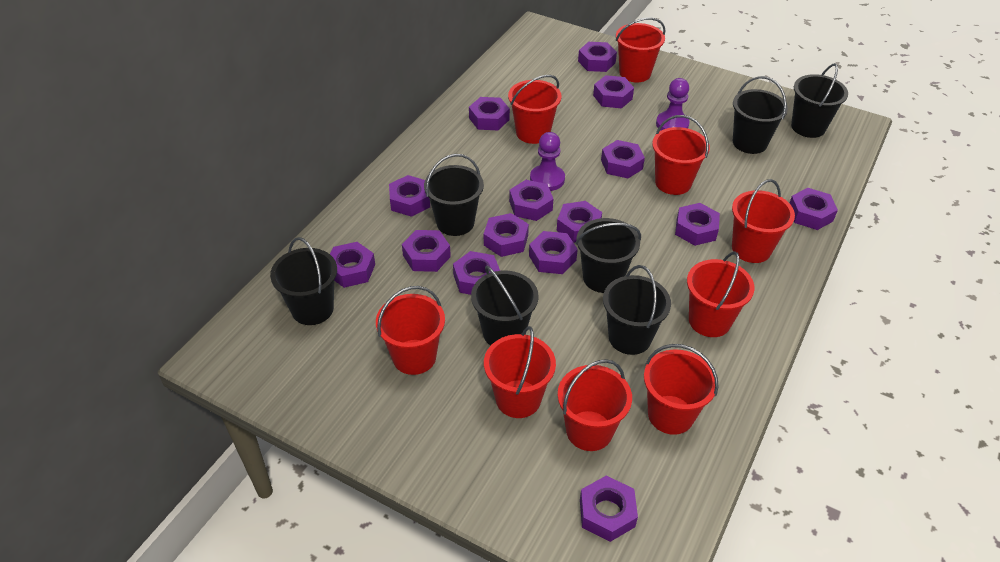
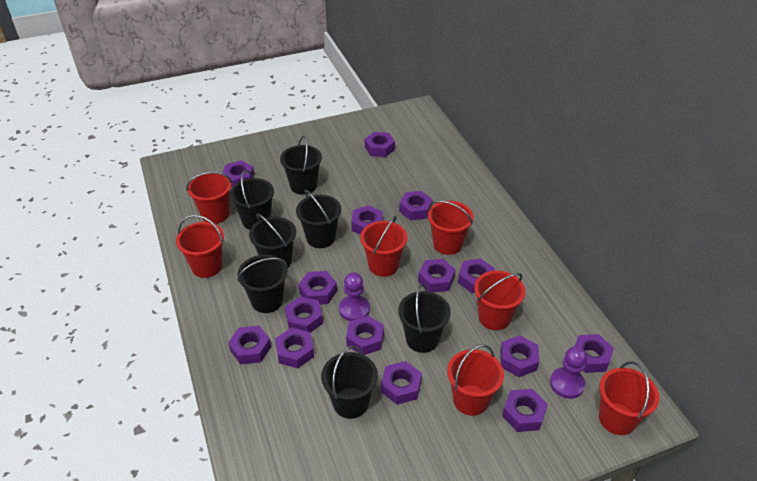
red bucket: 9 -> 7

